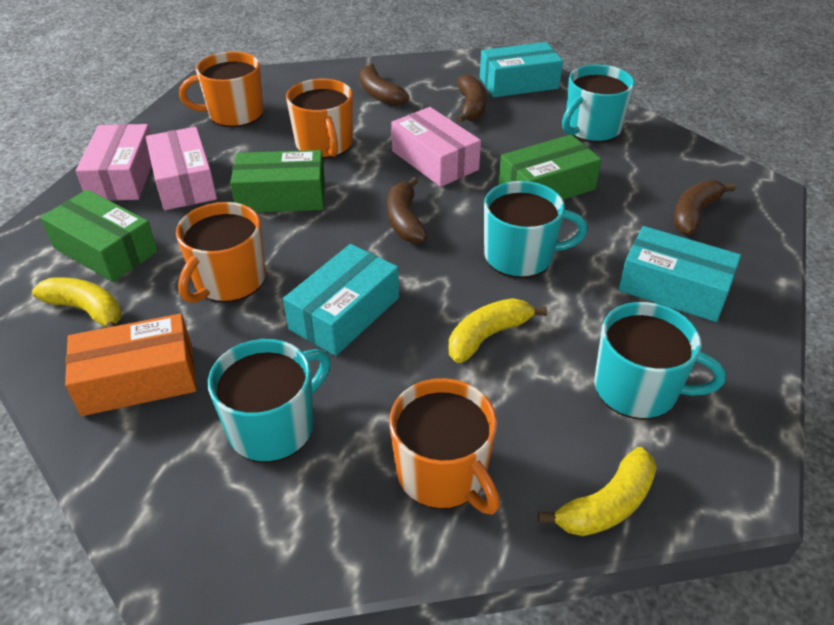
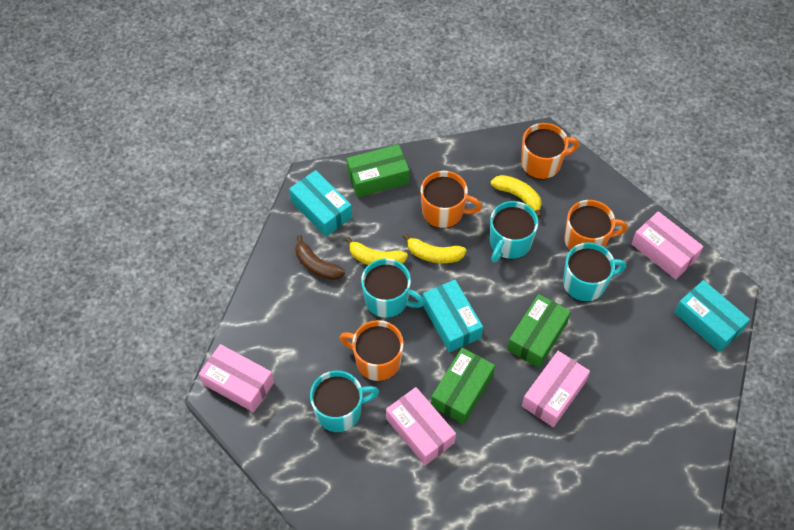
brown banana: 4 -> 1
orange box: 1 -> 0
pink box: 3 -> 4

